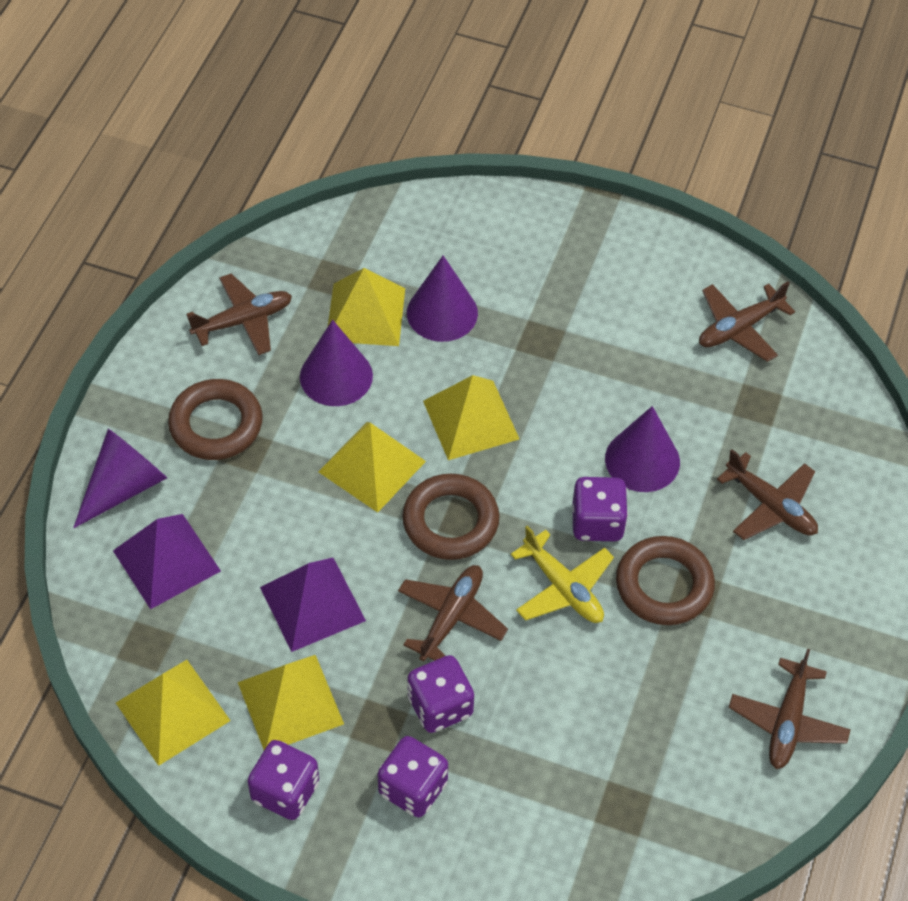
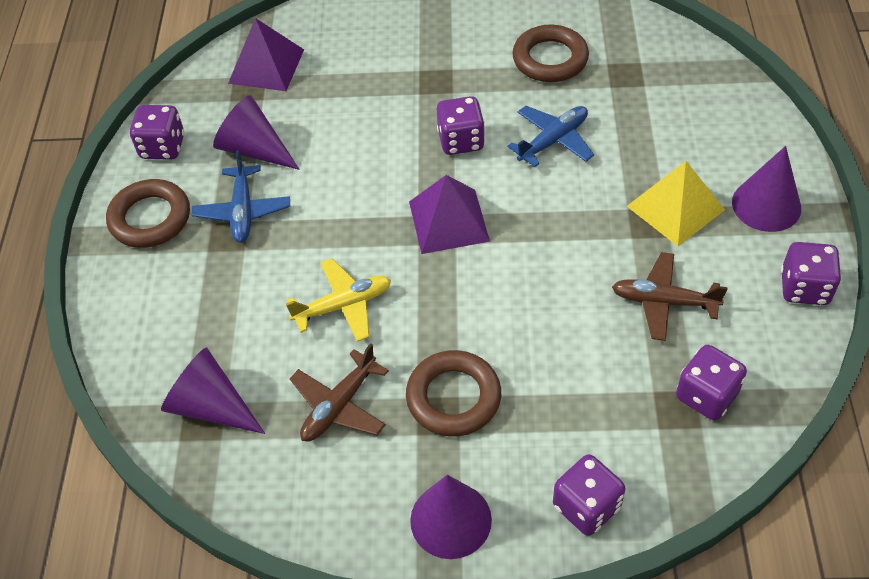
blue plane: 0 -> 2
brown plane: 5 -> 2
purple dice: 4 -> 5
yellow pyramid: 5 -> 1

